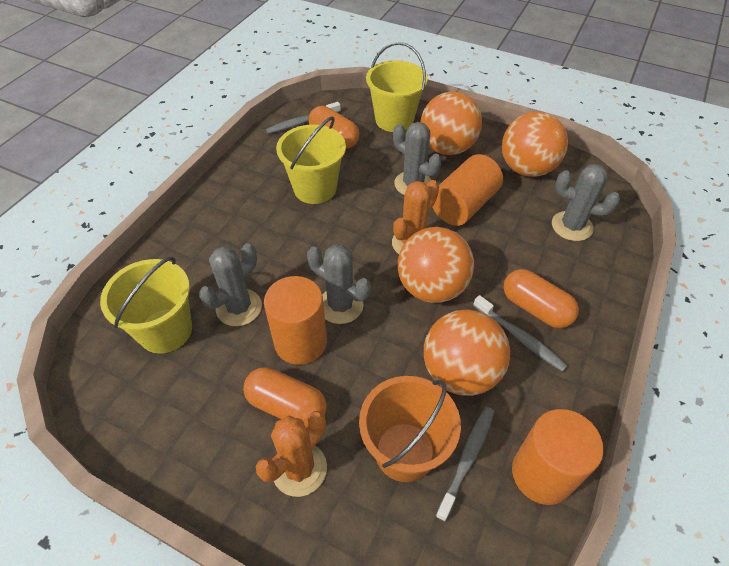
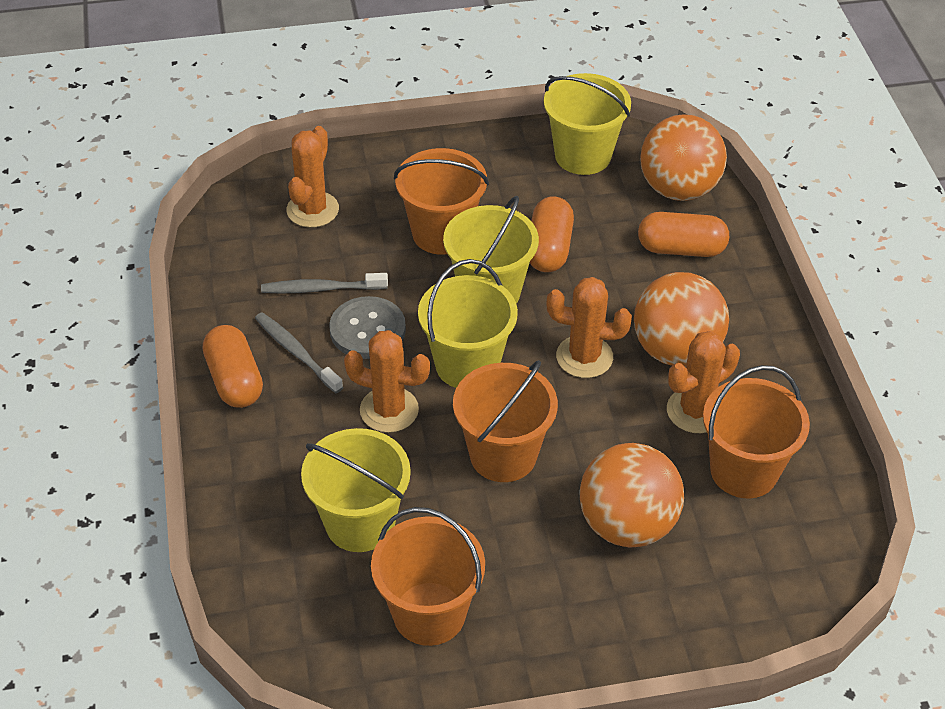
grey button: 0 -> 1
grey cactus: 4 -> 0
grey toothbrush: 3 -> 2
orange ball: 4 -> 3
orange bucket: 1 -> 4
orange cactus: 2 -> 4
orange cylinder: 3 -> 0
yellow bucket: 3 -> 4

